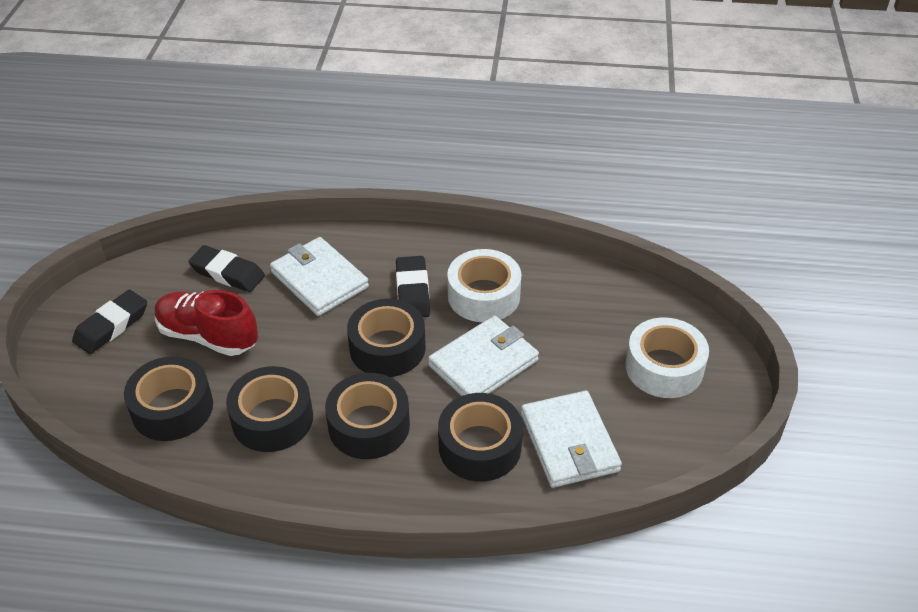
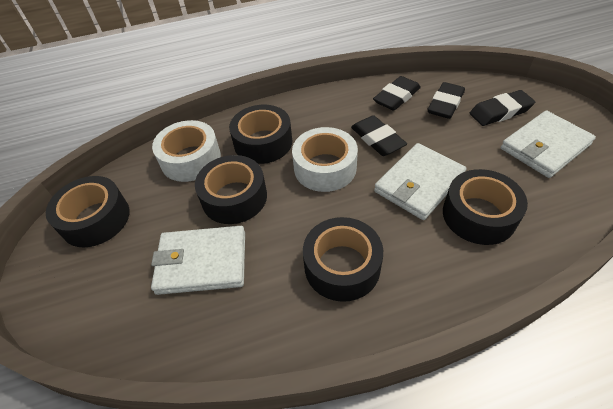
black eraser: 3 -> 4
red shoe: 1 -> 0

